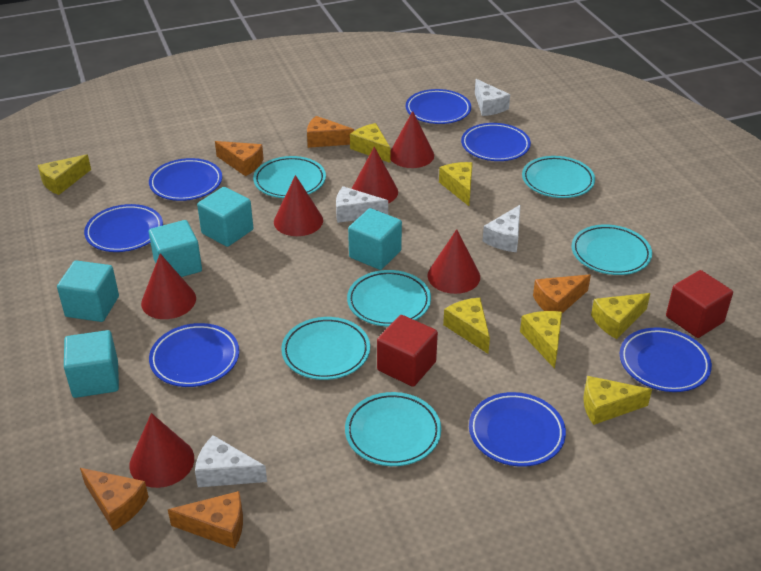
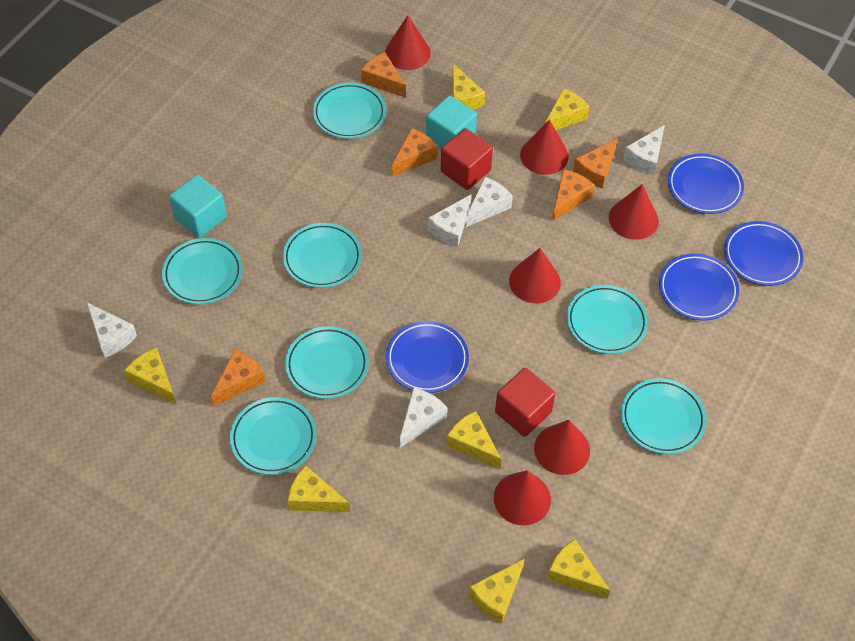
blue plate: 7 -> 4
turquoise cube: 5 -> 2
turquoise plate: 6 -> 7
white cheese: 4 -> 5

